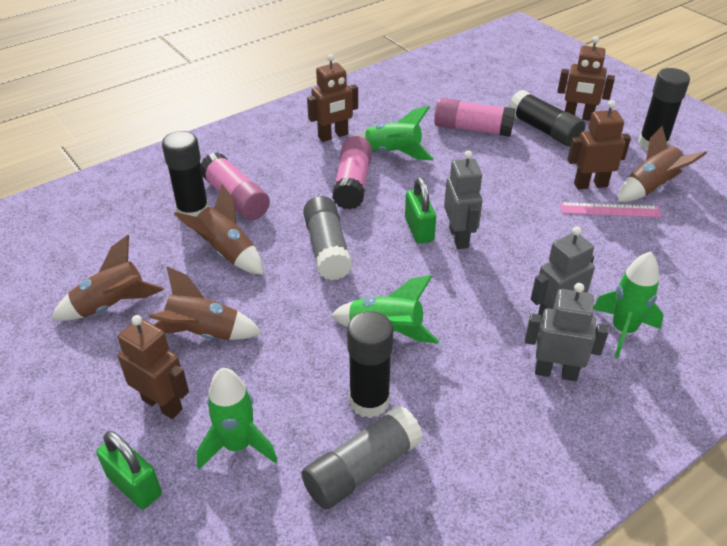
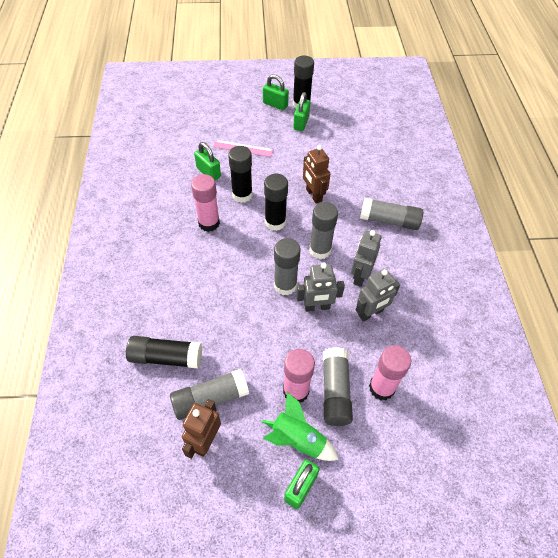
brown robot: 4 -> 2
brown rocket: 4 -> 0
green padlock: 2 -> 4
green rocket: 4 -> 1
grey glue stick: 2 -> 5

